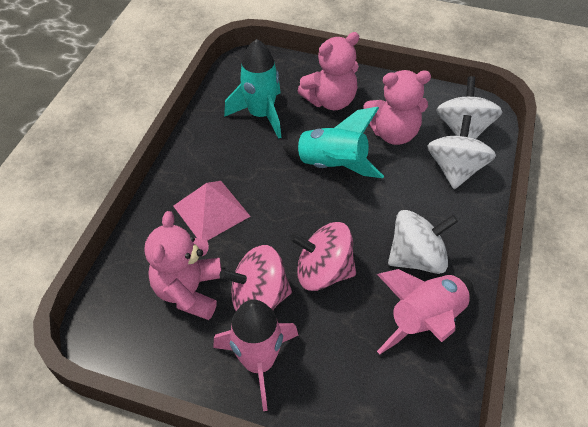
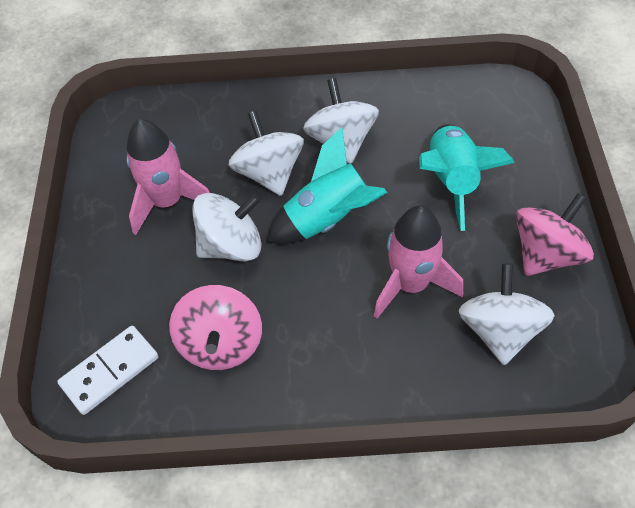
pink pyramid: 1 -> 0
pink teddy bear: 3 -> 0
white domino: 0 -> 1
white spinning top: 3 -> 4

